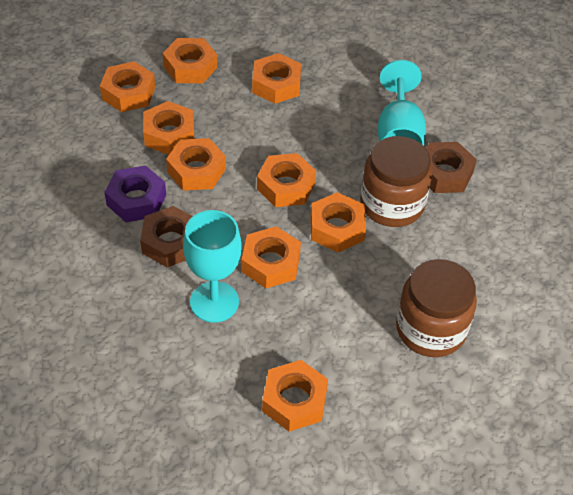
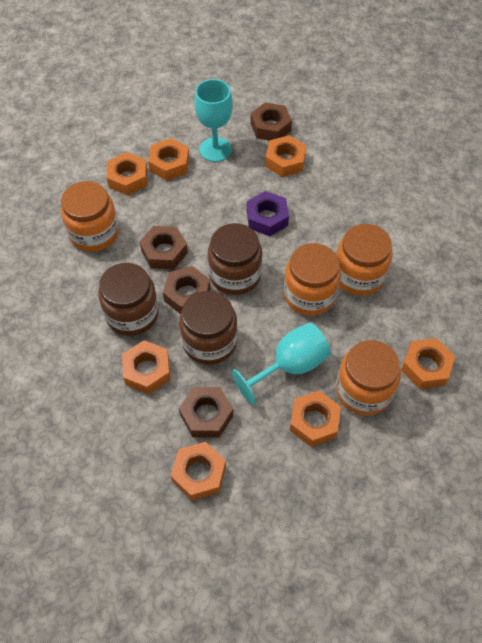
brown jar: 2 -> 3
brown nut: 2 -> 4
orange jar: 0 -> 4
orange nut: 9 -> 7

